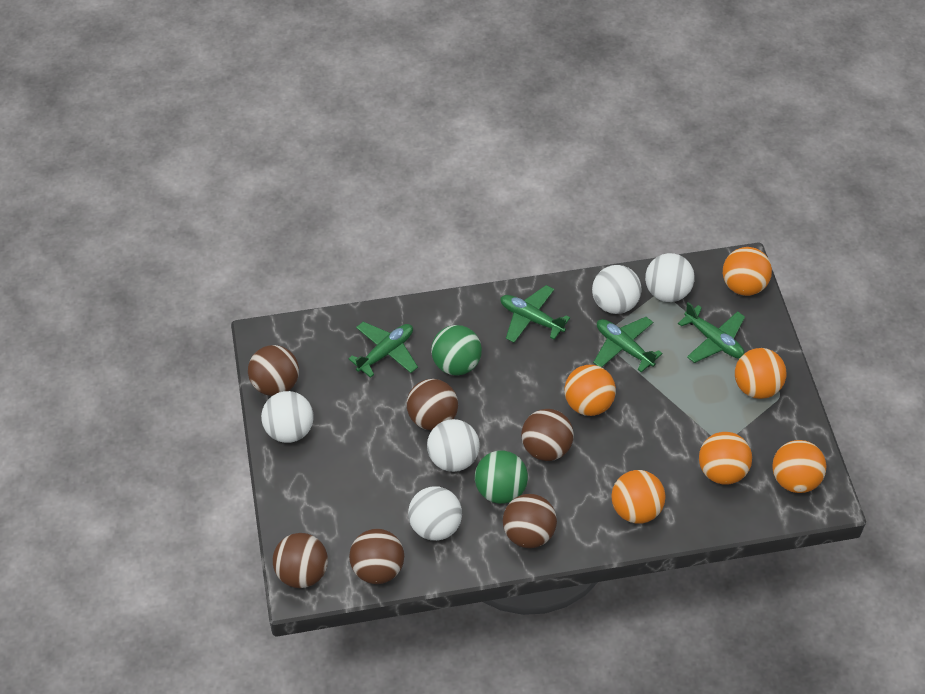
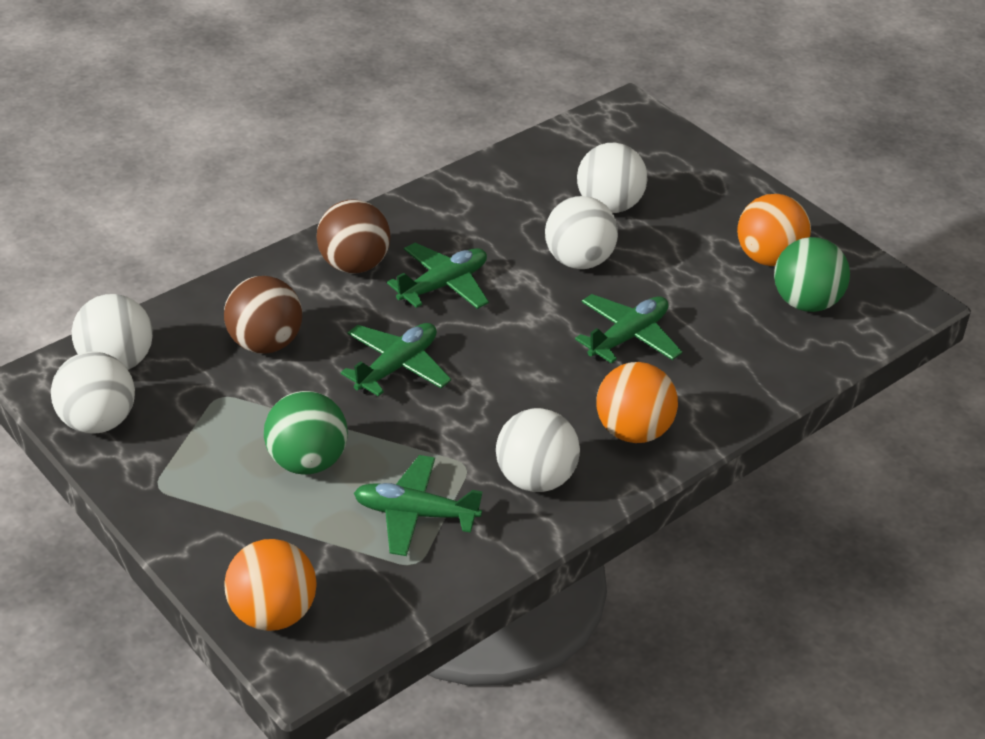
brown ball: 6 -> 2
orange ball: 6 -> 3

